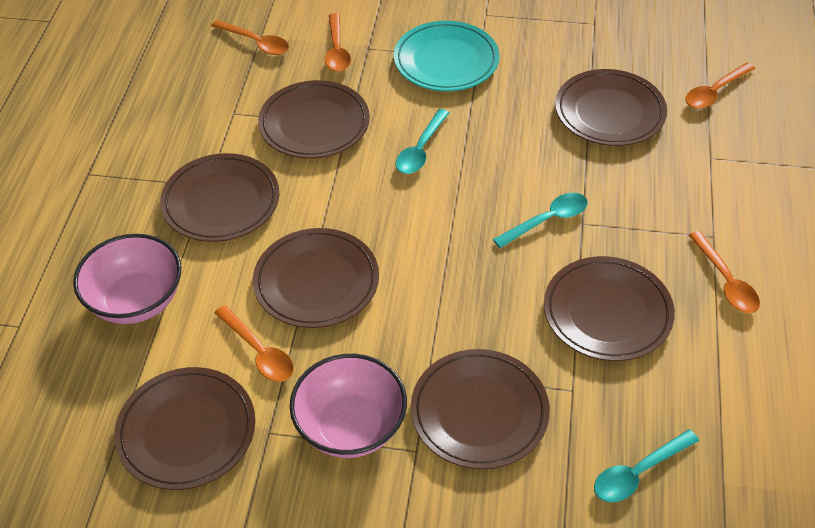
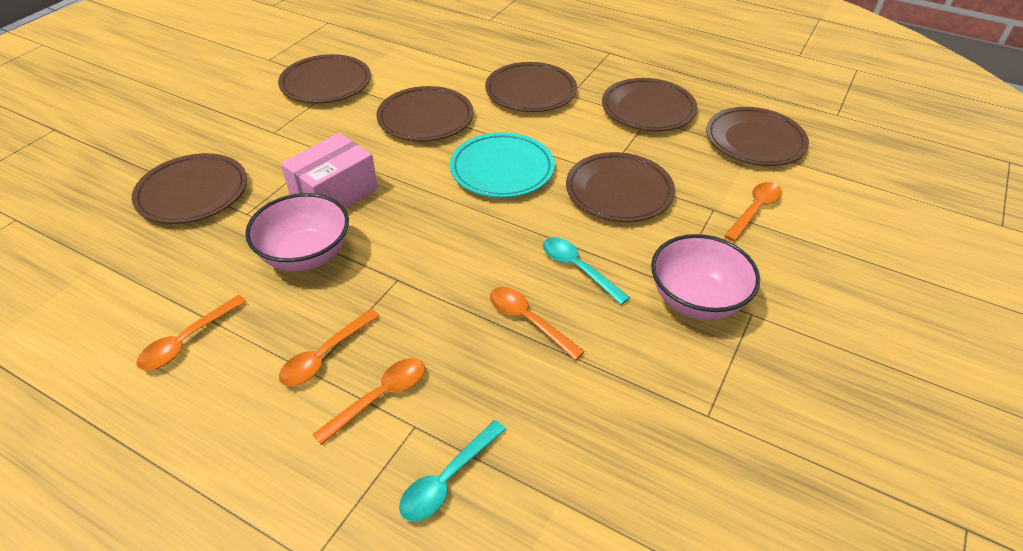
pink box: 0 -> 1
turquoise spoon: 3 -> 2

